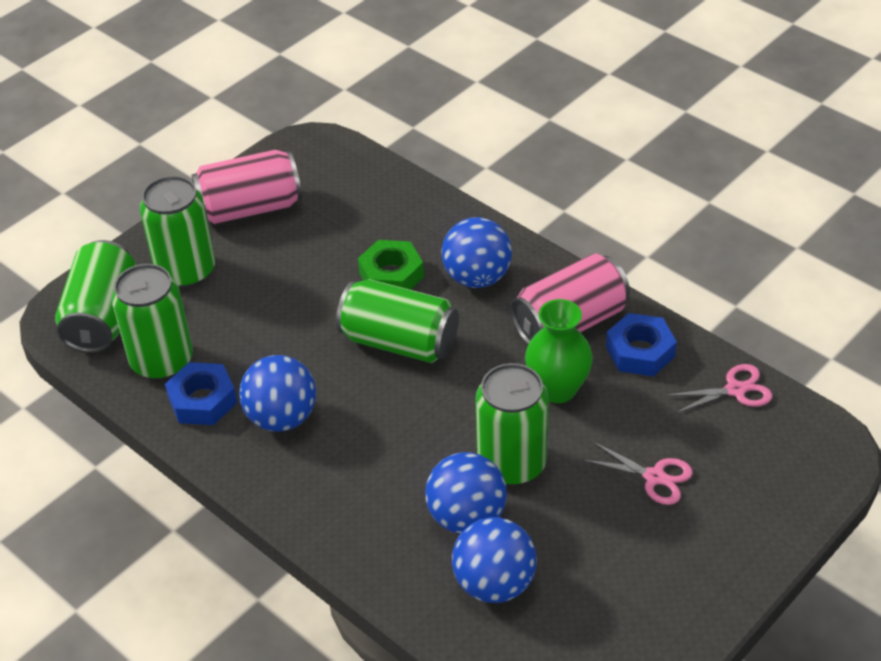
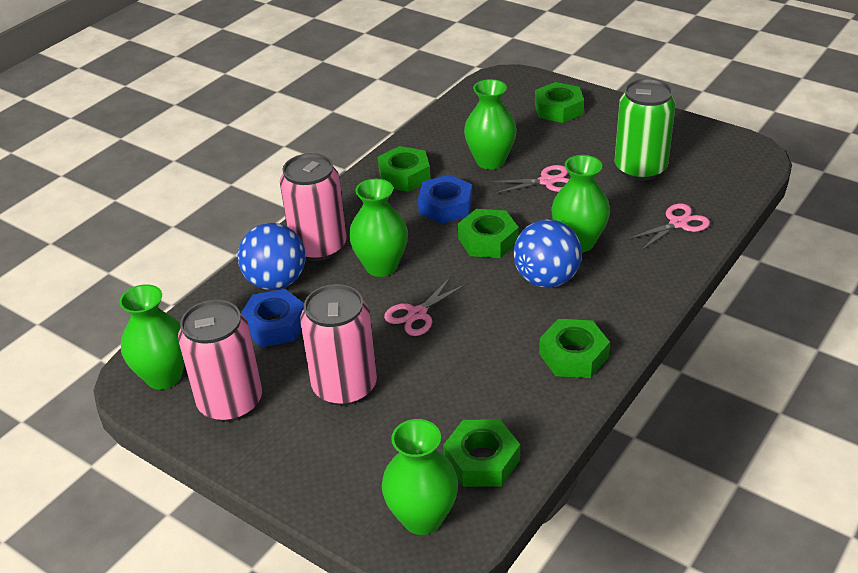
blue ball: 4 -> 2
green can: 5 -> 1
green nut: 1 -> 5
green vase: 1 -> 5
pink can: 2 -> 3
pink scissors: 2 -> 3

